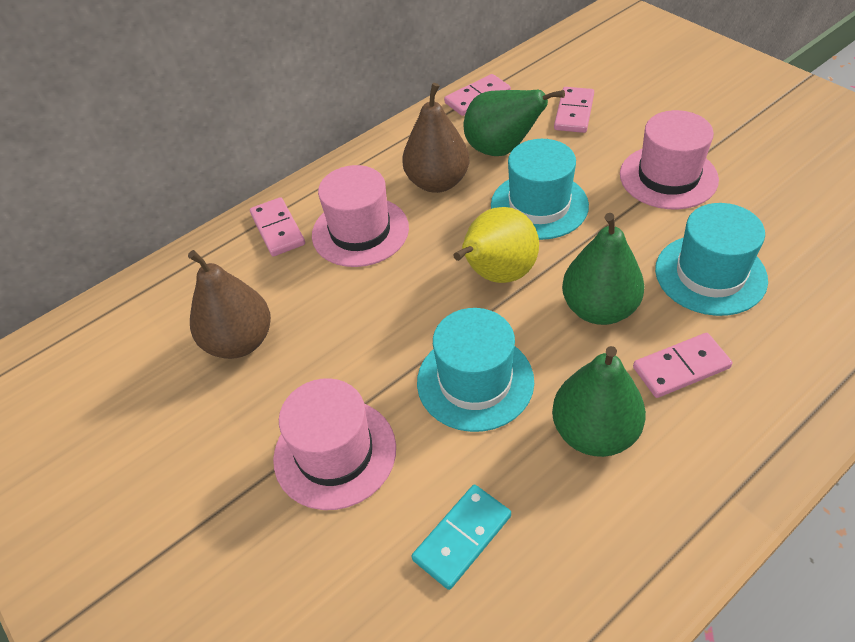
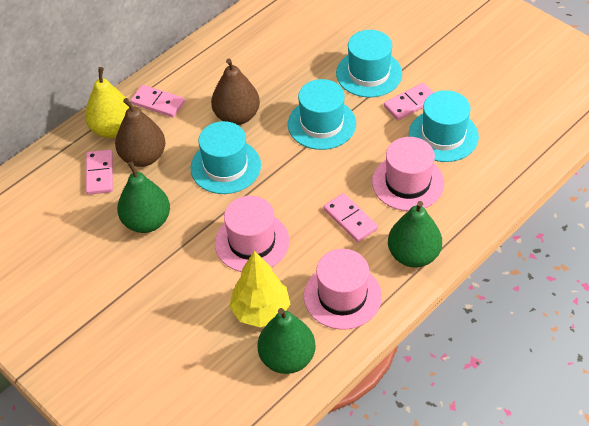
turquoise domino: 1 -> 0
turquoise hat: 3 -> 4
yellow tree: 0 -> 1

